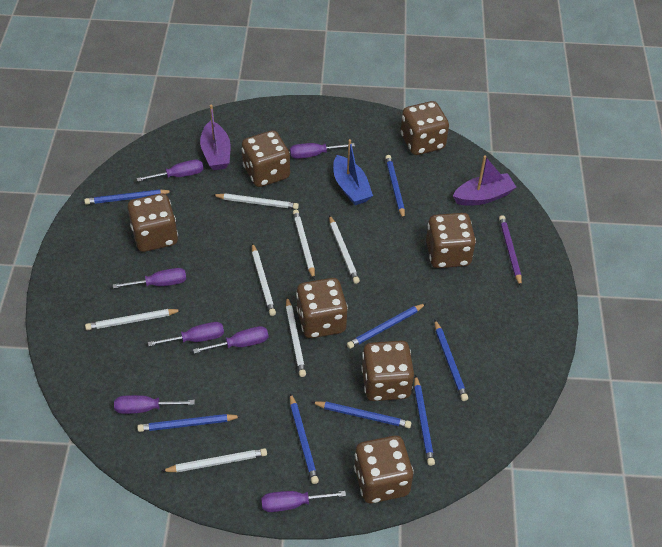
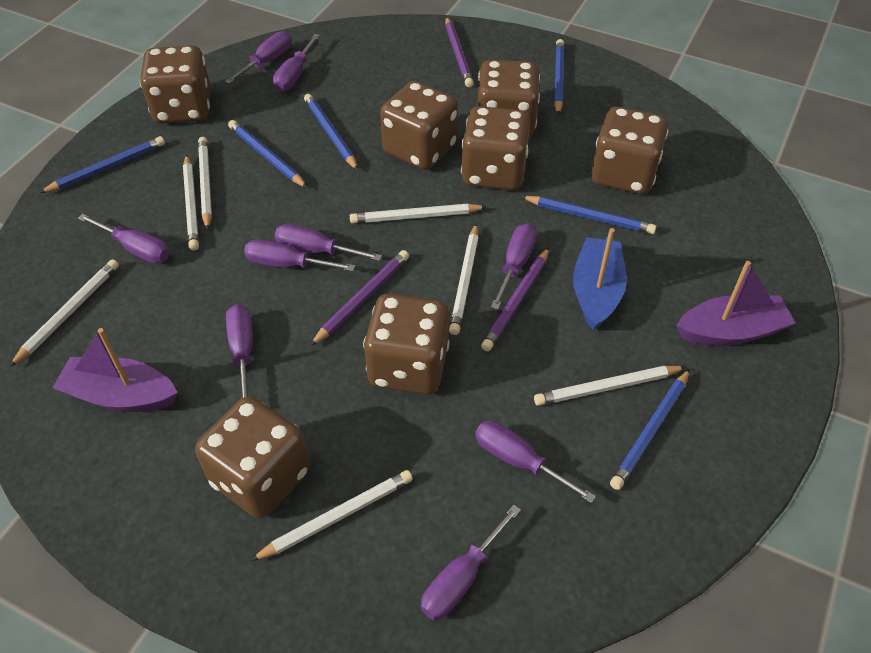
blue pencil: 8 -> 6
purple pencil: 1 -> 3
purple screwdriver: 7 -> 9

